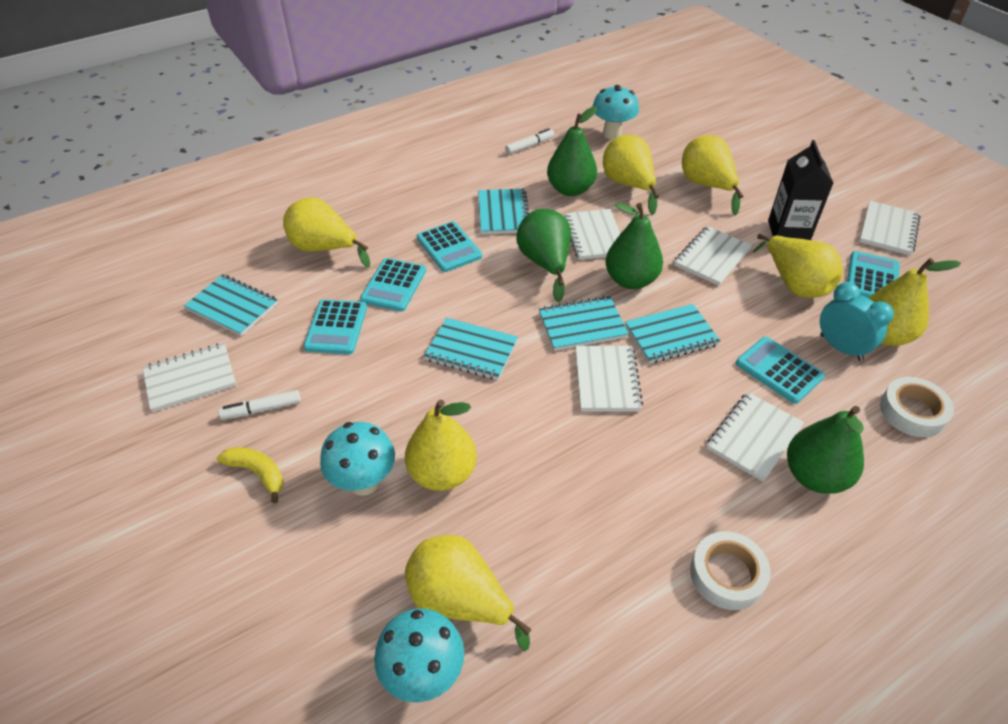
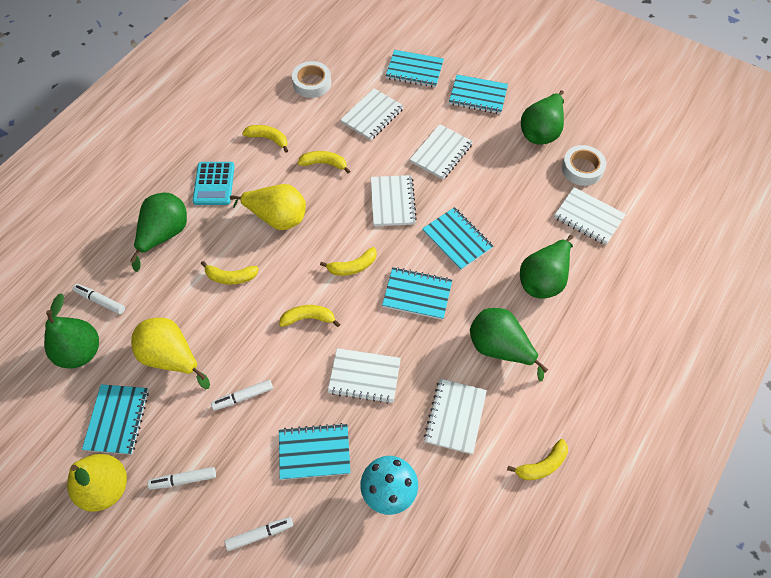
black carton: 1 -> 0
green pear: 4 -> 5
turquoise calculator: 5 -> 1
turquoise clock: 1 -> 0
turquoise mushroom: 3 -> 1
turquoise notebook: 5 -> 6
white marker: 2 -> 4
yellow banana: 1 -> 6
yellow pear: 7 -> 3

